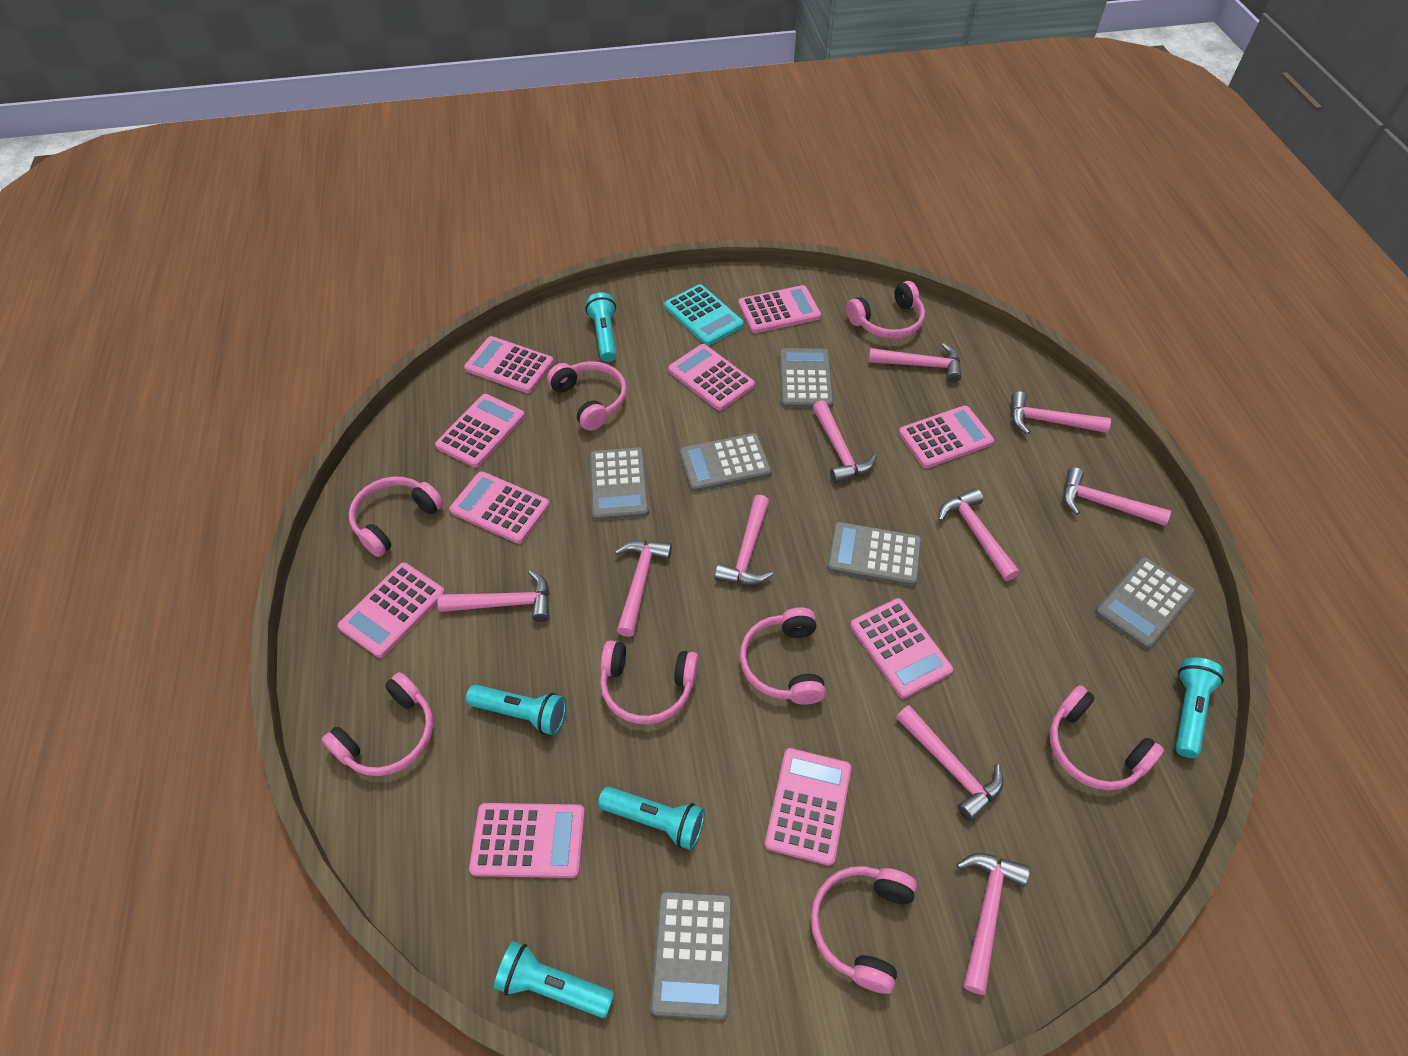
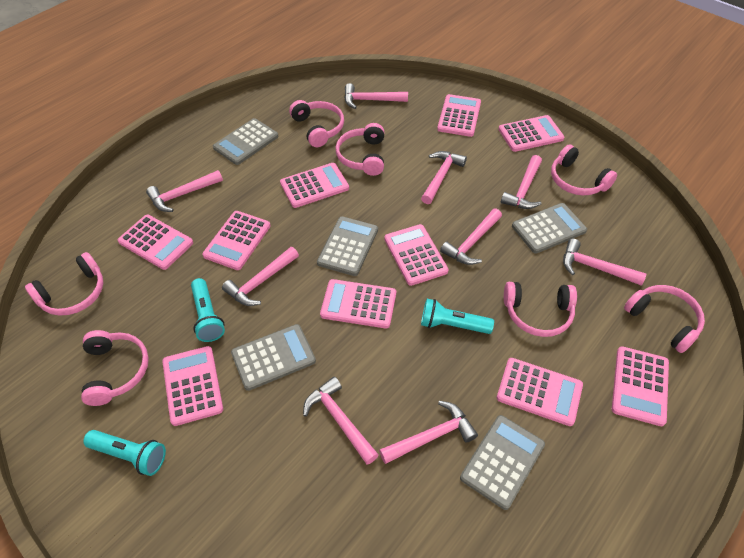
grey calculator: 6 -> 5
pink hammer: 10 -> 9
pink headphones: 8 -> 7
turquoise calculator: 1 -> 0
turquoise flashlight: 5 -> 3

